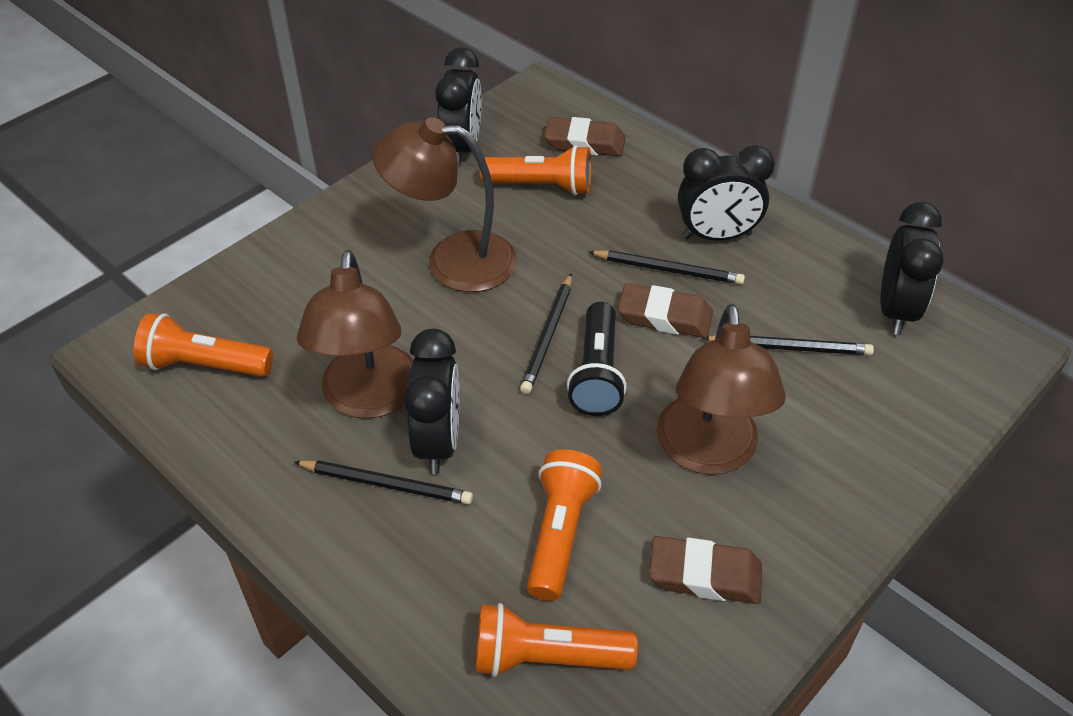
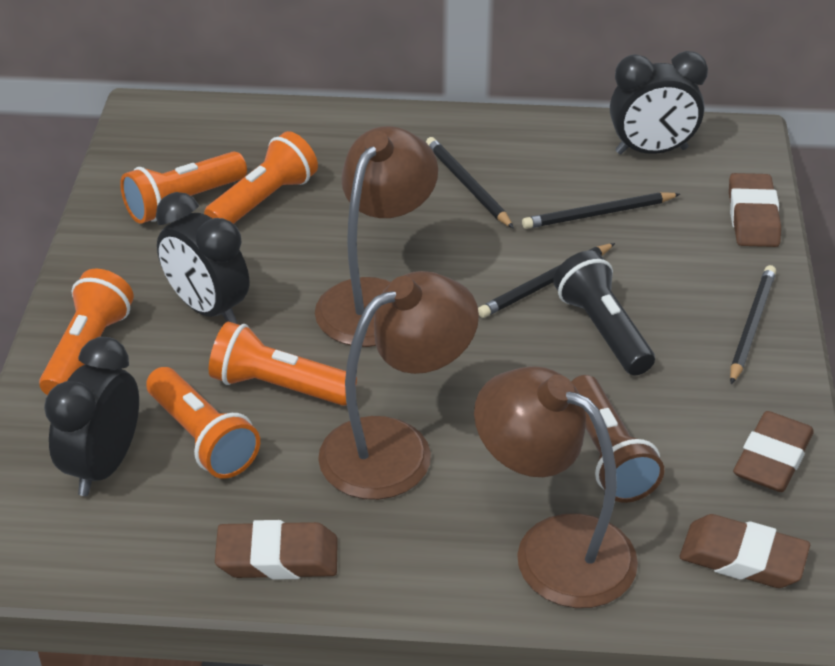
black clock: 4 -> 3
brown eraser: 3 -> 4
brown flashlight: 0 -> 1
orange flashlight: 4 -> 5

